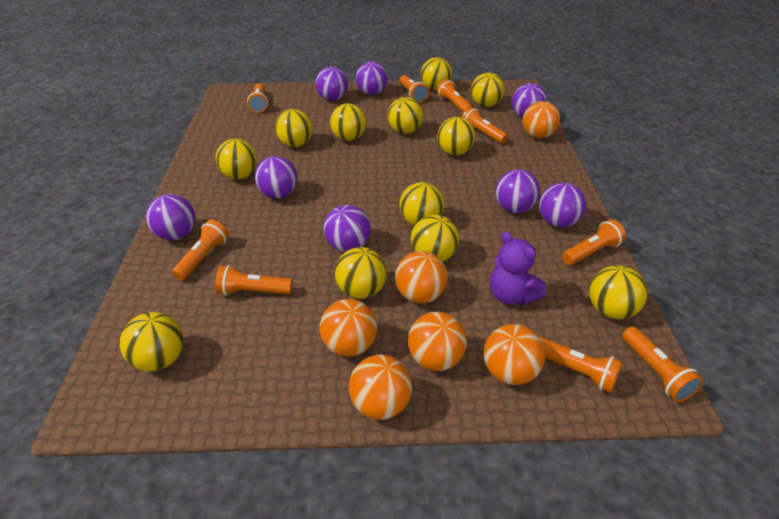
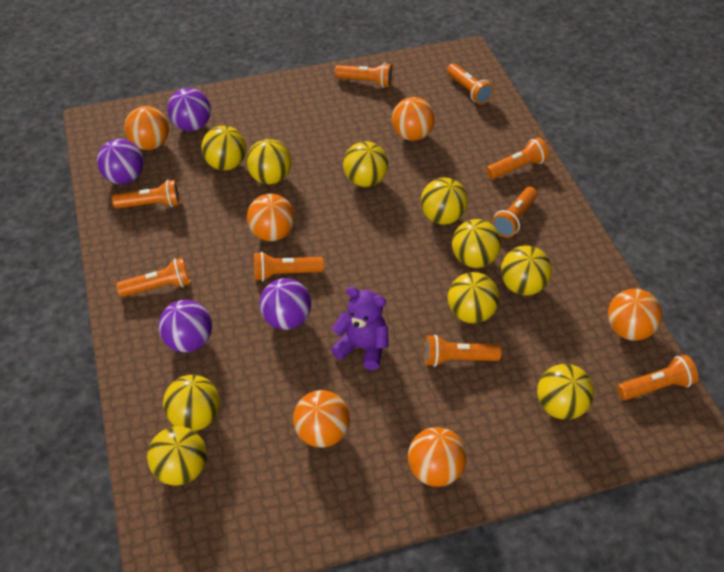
purple ball: 8 -> 4
yellow ball: 12 -> 10

